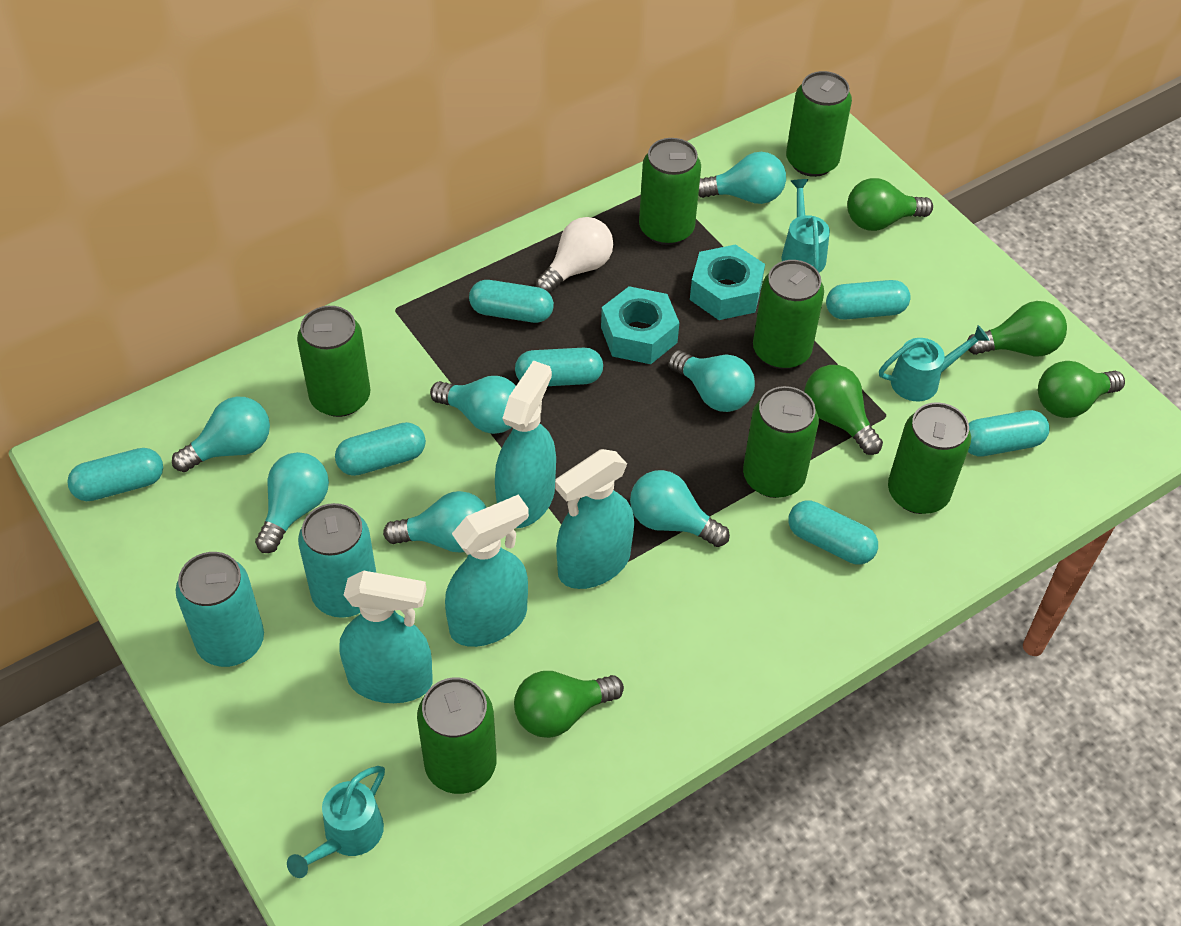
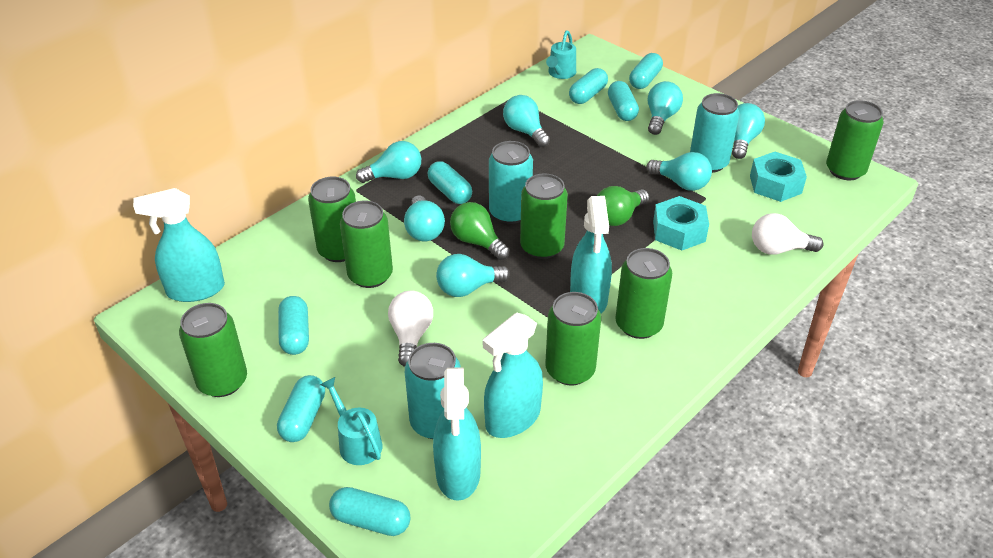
green light bulb: 5 -> 2
turquoise can: 2 -> 3
turquoise watering can: 3 -> 2
white light bulb: 1 -> 2

